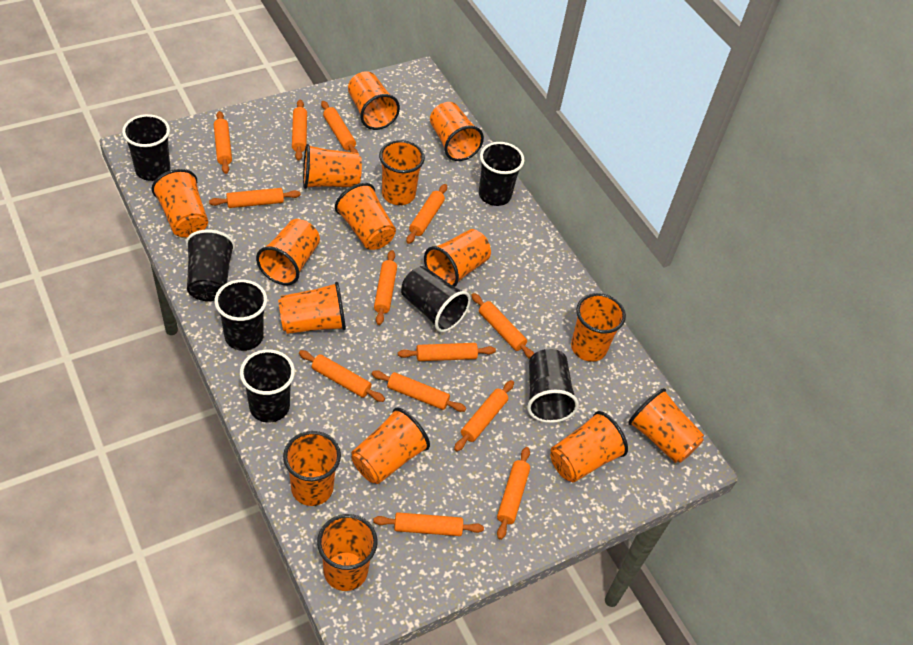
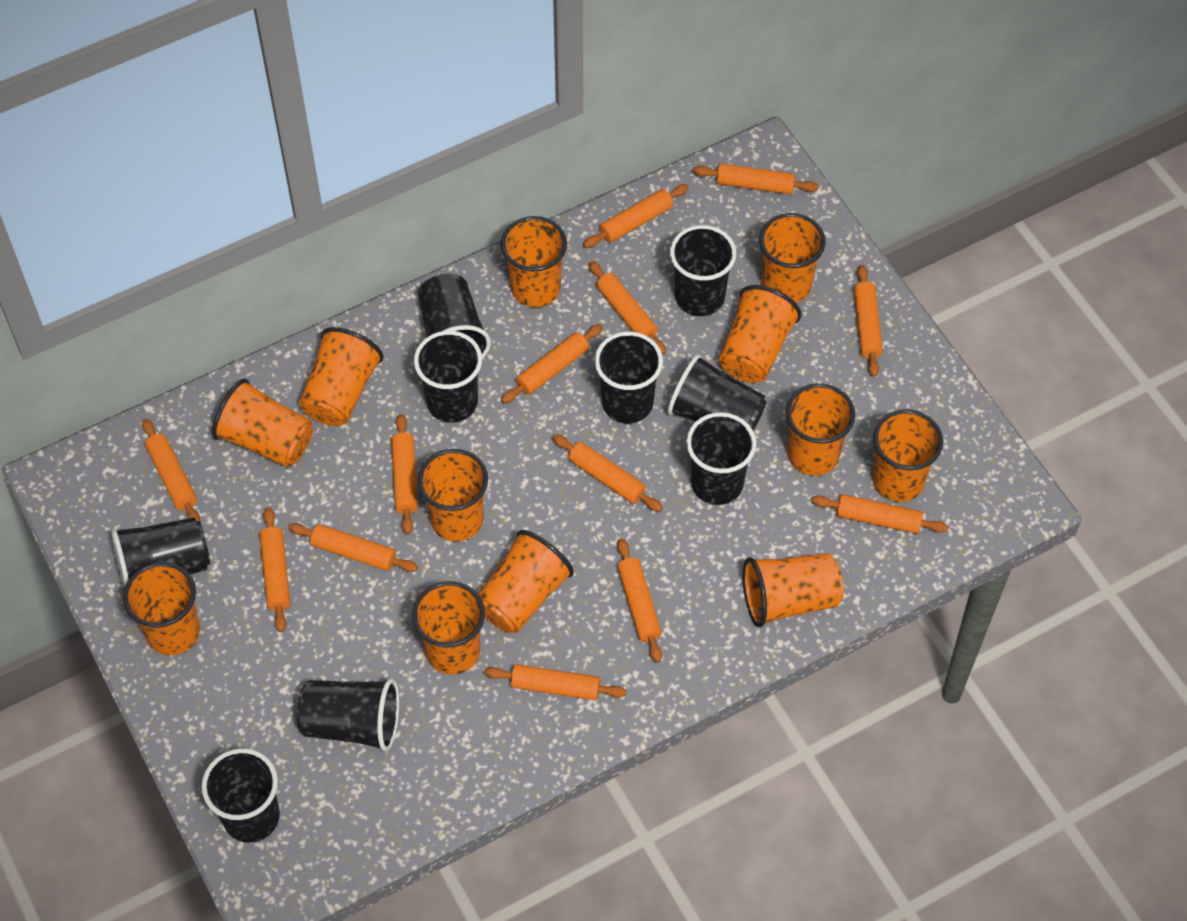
black cup: 7 -> 9
orange cup: 15 -> 12

